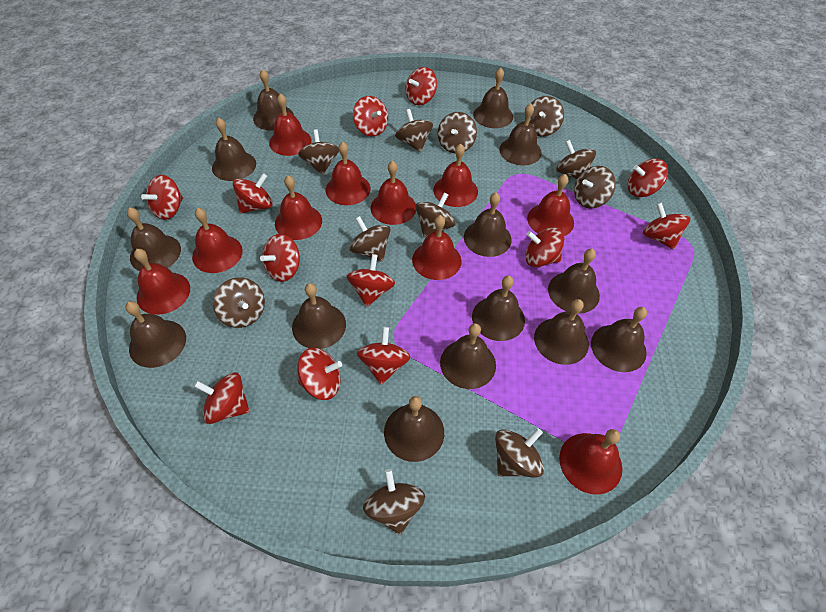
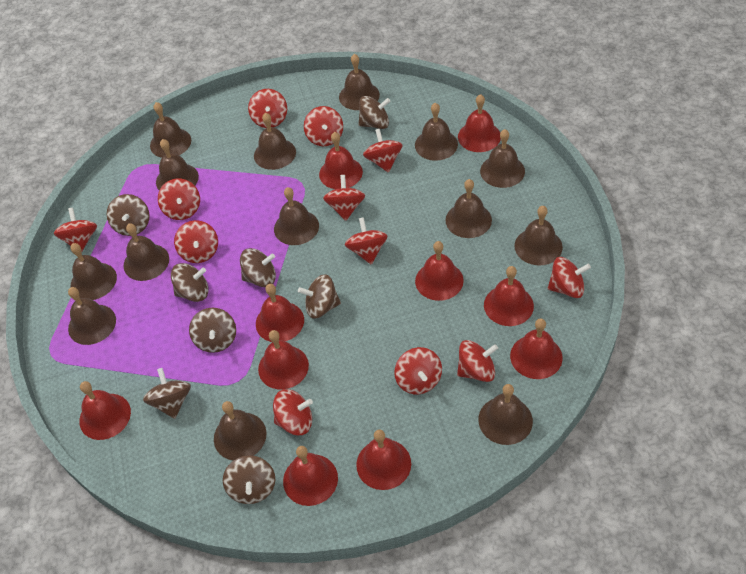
brown spinning top: 11 -> 8

